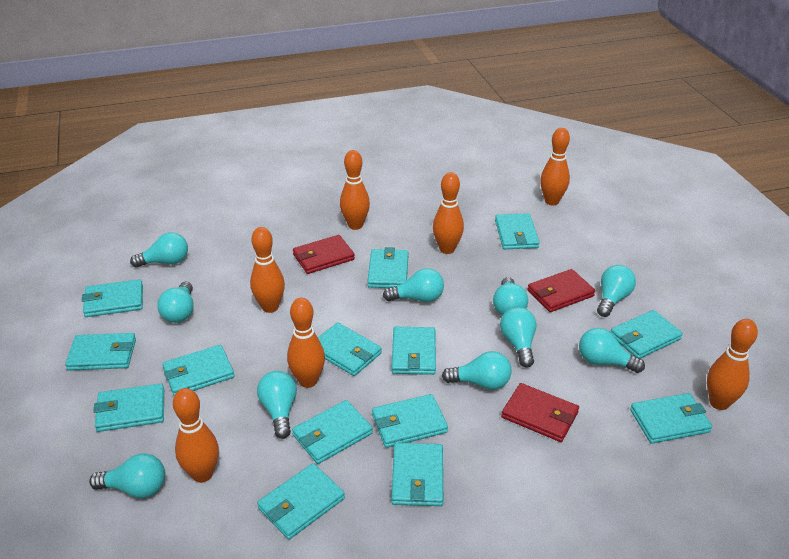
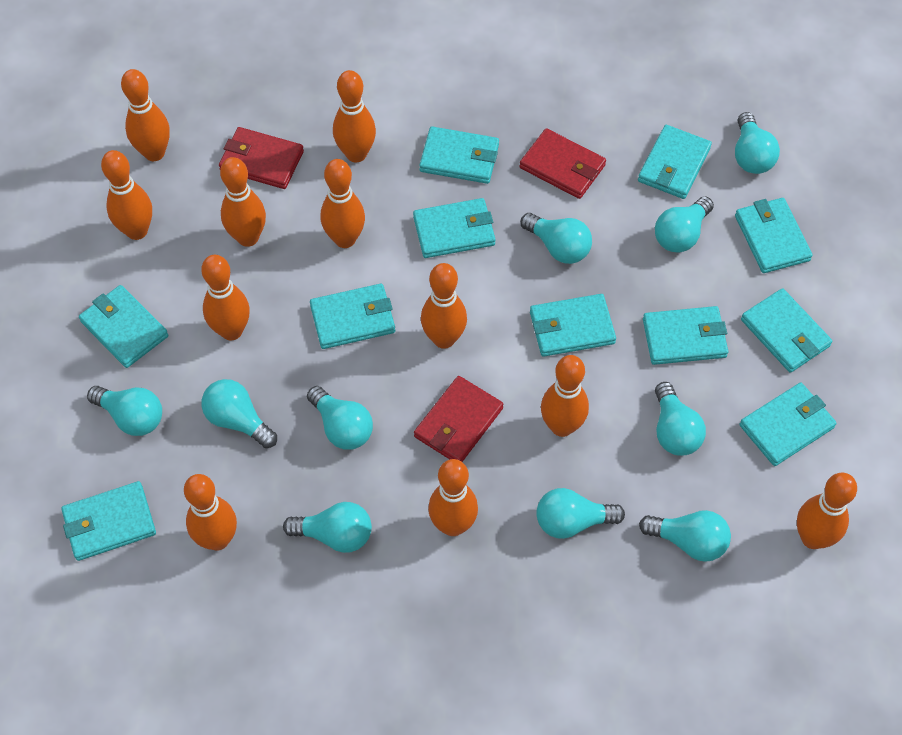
orange bowling pin: 7 -> 11
turquoise wallet: 14 -> 11

